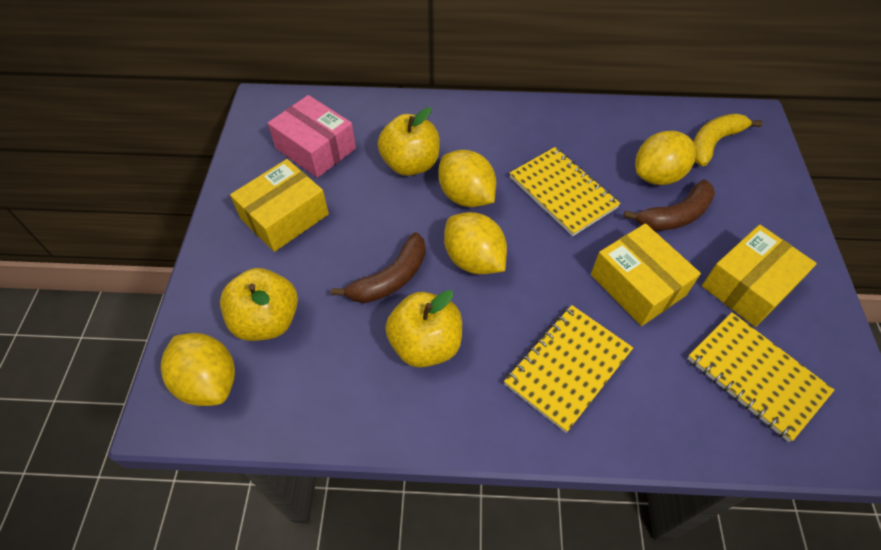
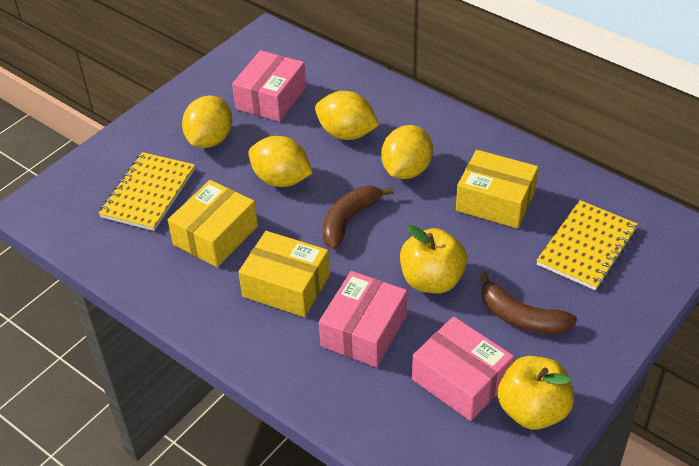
pink box: 1 -> 3
yellow apple: 3 -> 2
yellow banana: 1 -> 0
yellow notebook: 3 -> 2

